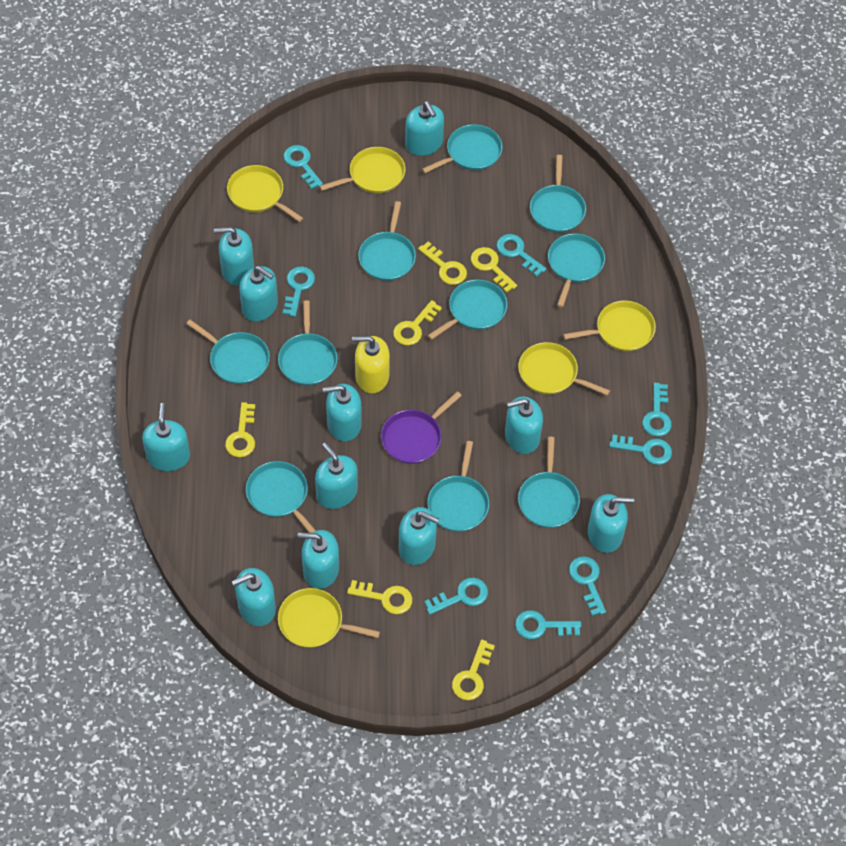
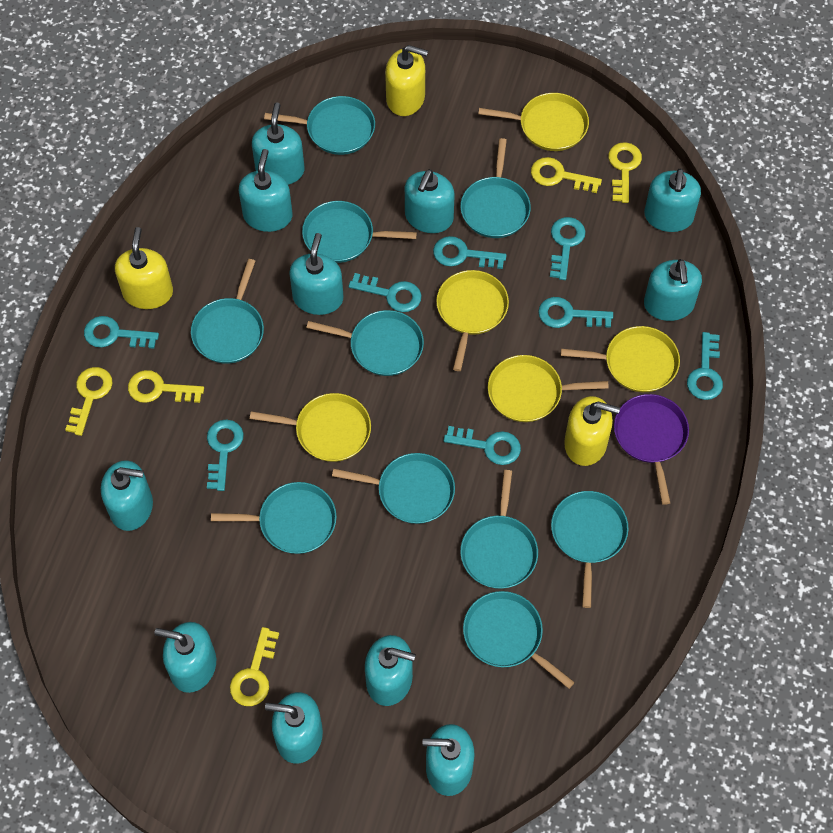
yellow key: 6 -> 5
yellow soap dispenser: 1 -> 3

